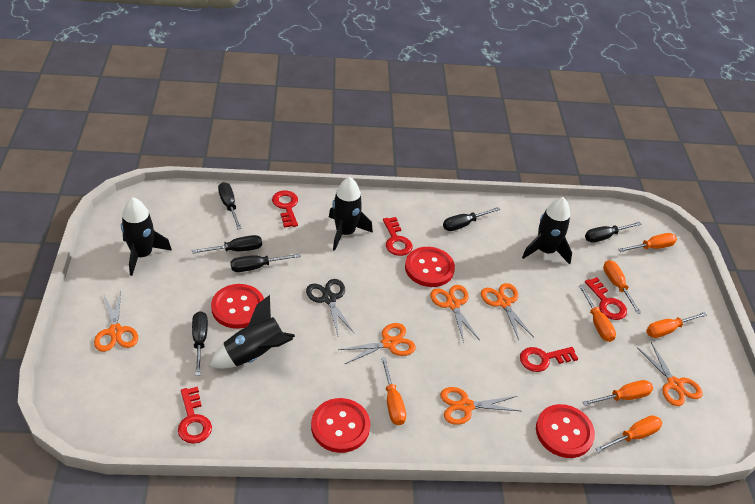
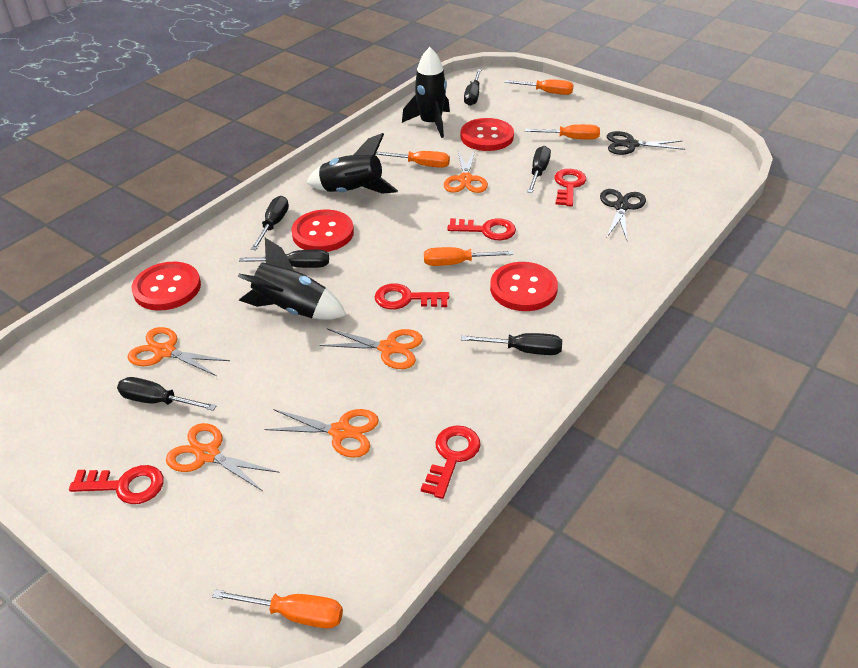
black rocket: 4 -> 3
black scissors: 1 -> 2
orange scissors: 6 -> 5
orange screwdriver: 7 -> 5

